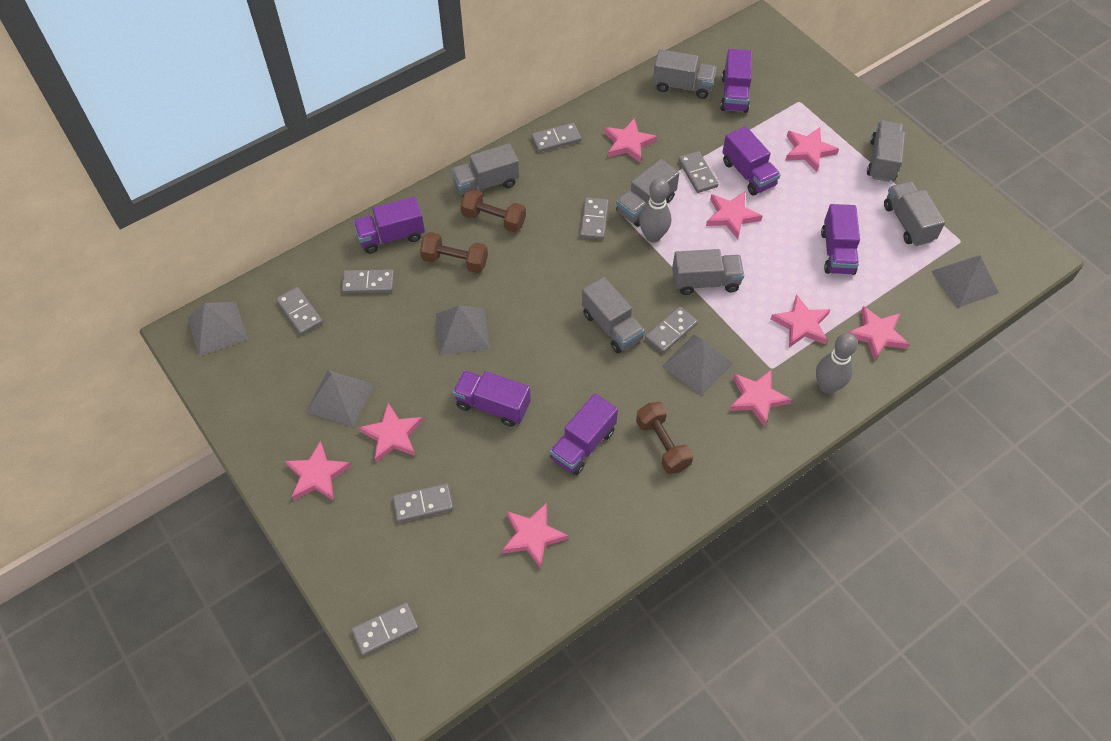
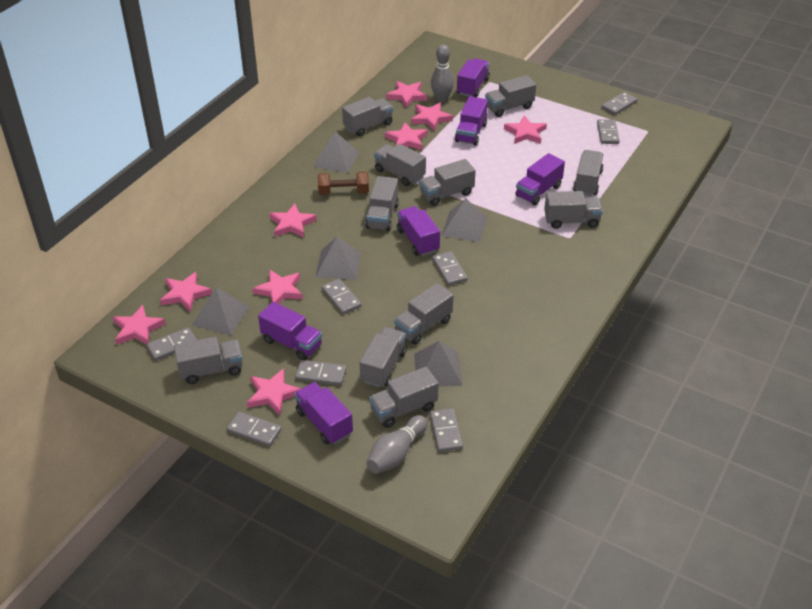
brown dumbbell: 3 -> 1
grey truck: 7 -> 11

